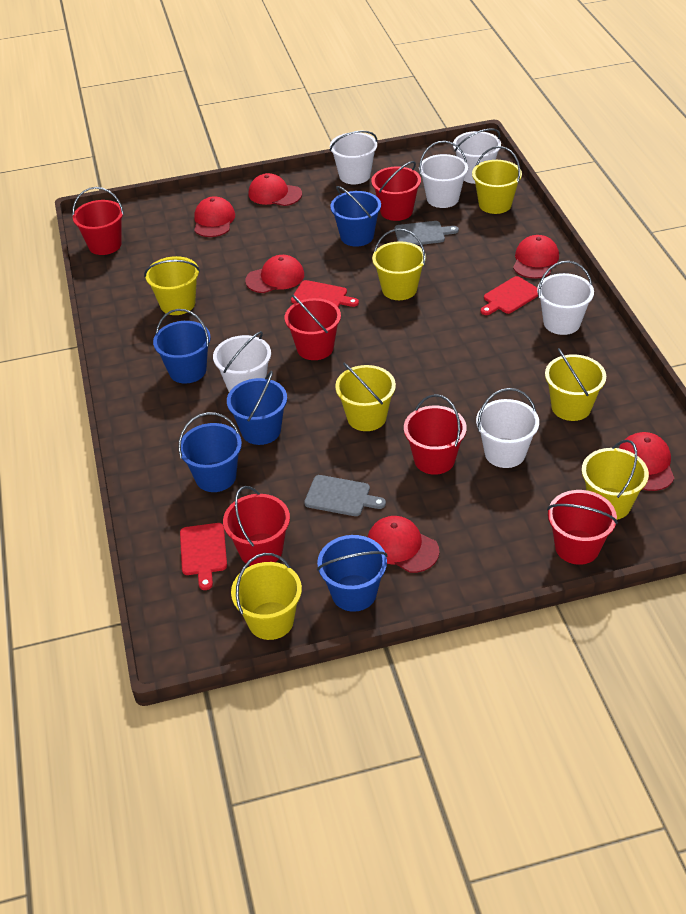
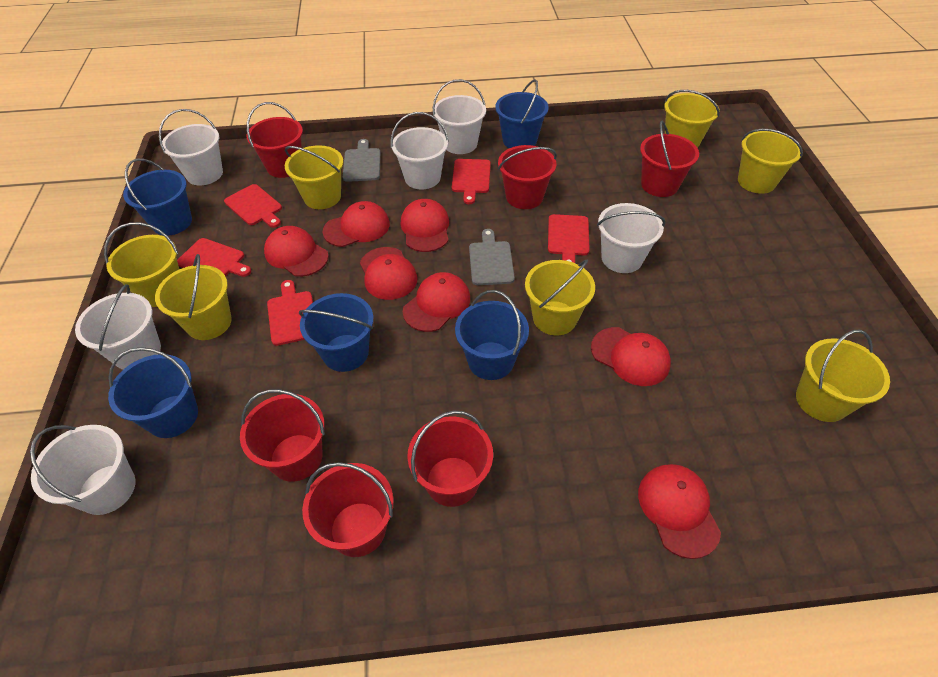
red cap: 6 -> 7
red cutting board: 3 -> 5

